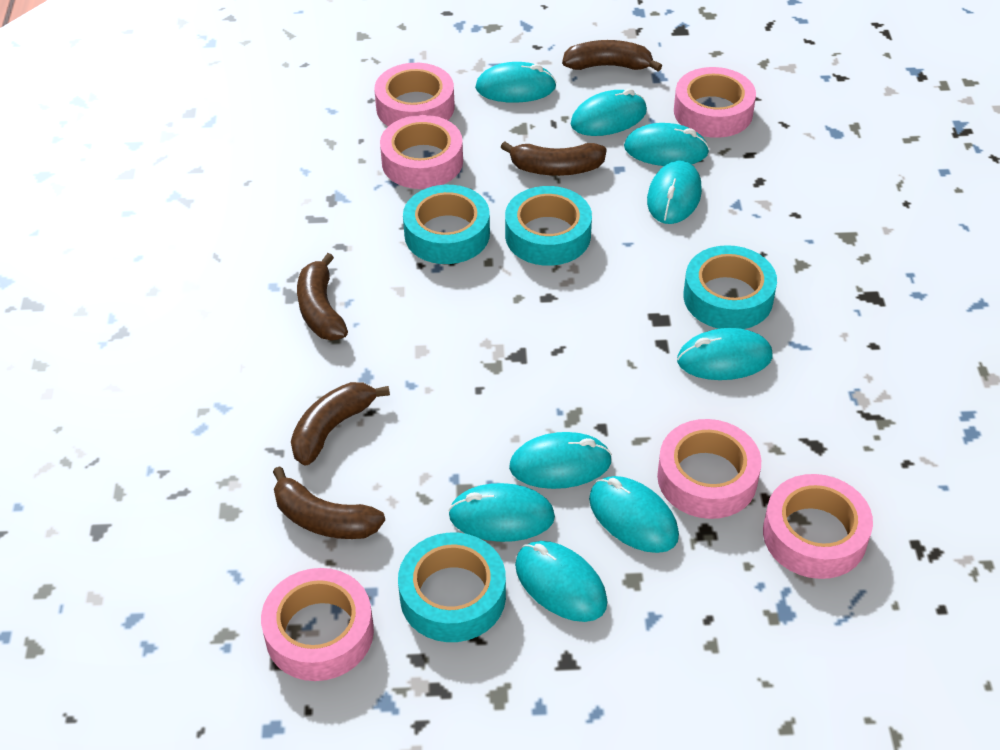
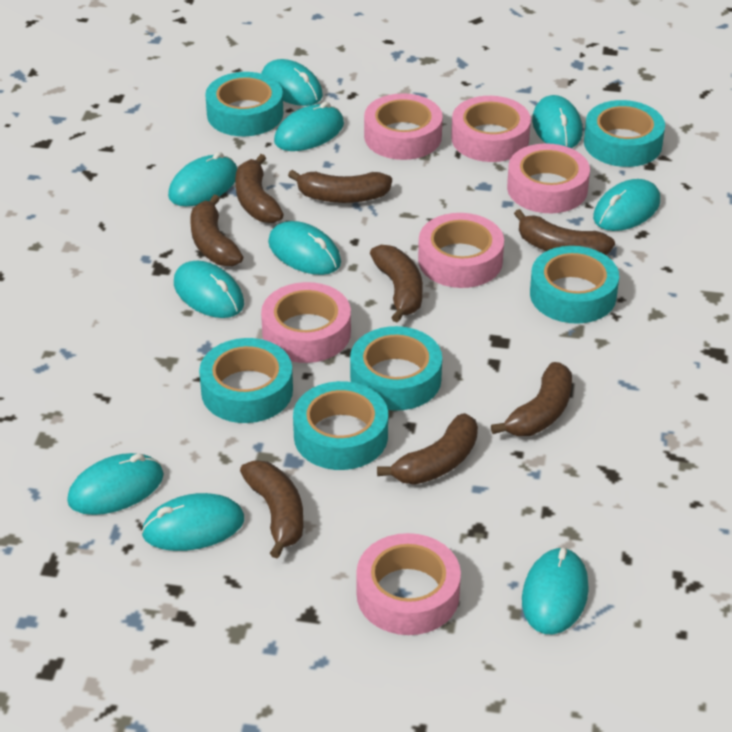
brown banana: 5 -> 8
turquoise mouse: 9 -> 10
turquoise tape: 4 -> 6

